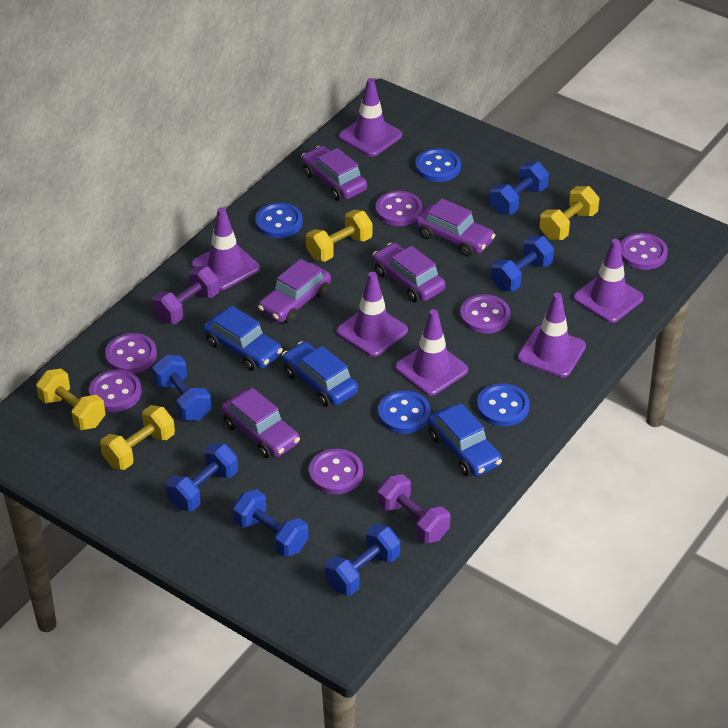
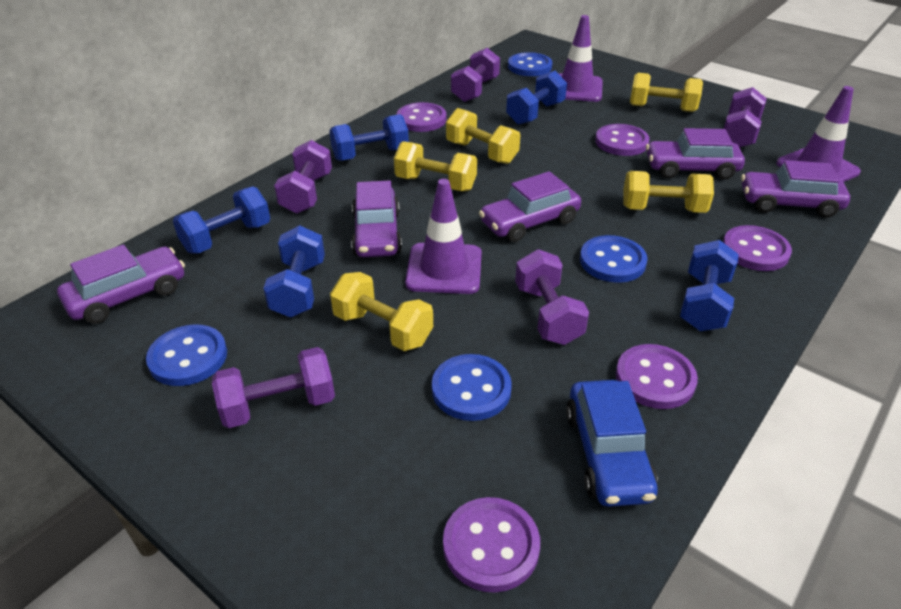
blue car: 3 -> 1
blue dumbbell: 6 -> 5
purple button: 6 -> 5
purple dumbbell: 2 -> 5
purple traffic cone: 6 -> 3
yellow dumbbell: 4 -> 5

